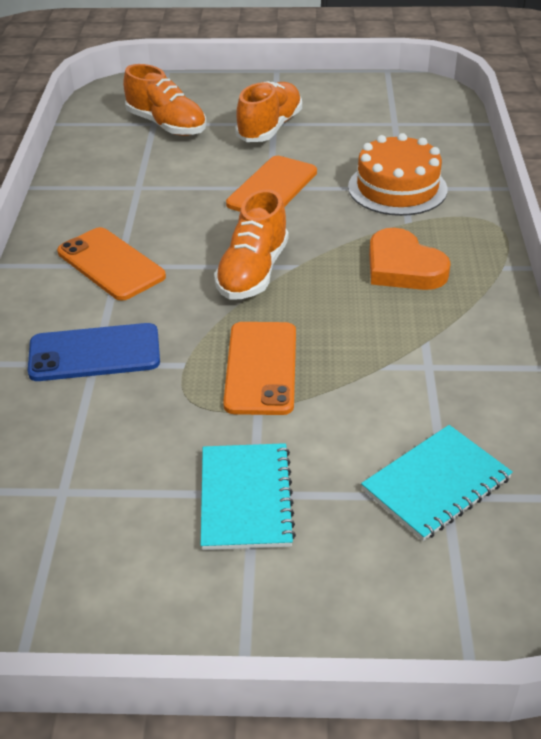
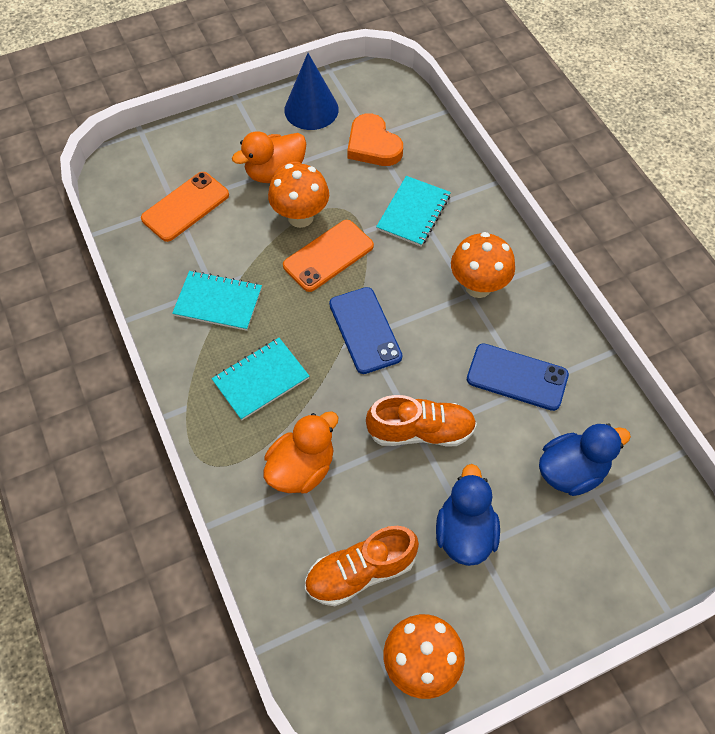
blue cone: 0 -> 1
blue duck: 0 -> 2
blue phone: 1 -> 2
orange cake: 1 -> 0
orange duck: 0 -> 2
orange mushroom: 0 -> 3
orange phone: 3 -> 2
orange shoe: 3 -> 2
turquoise notebook: 2 -> 3

